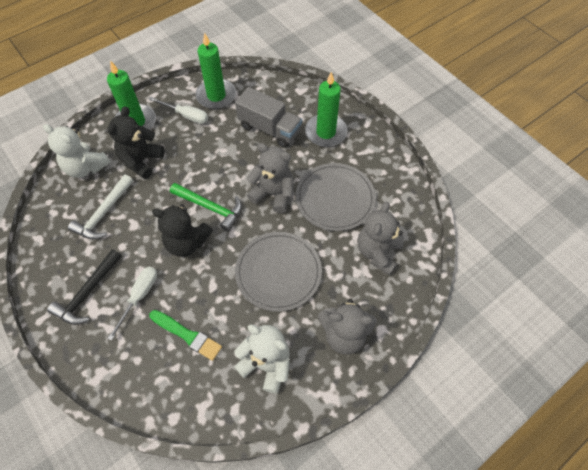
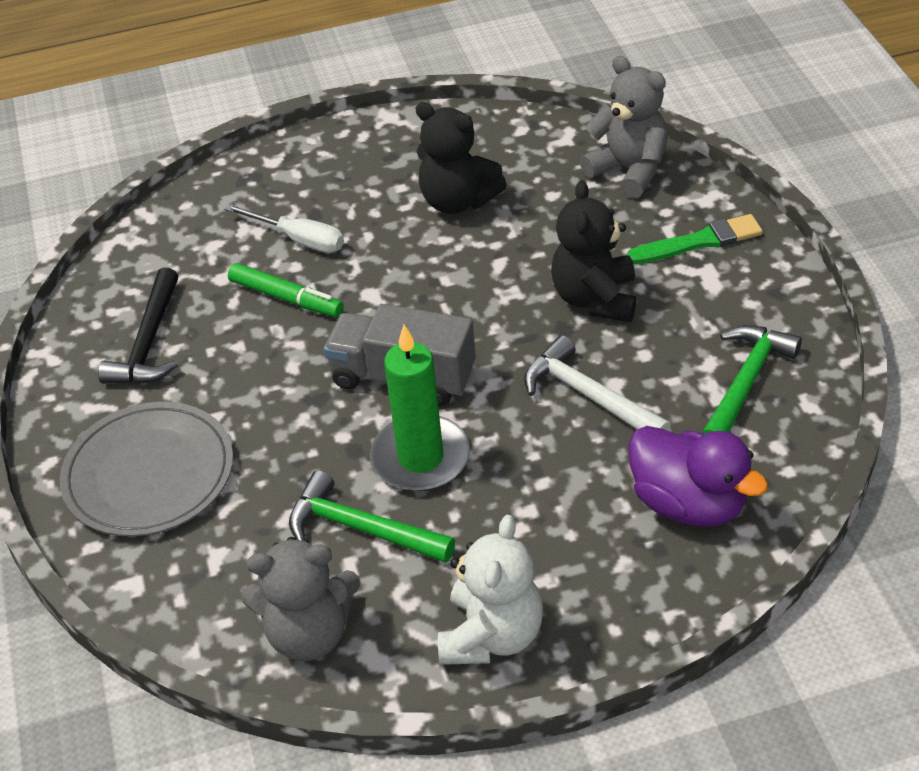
green candle: 3 -> 1
green hammer: 1 -> 2
green marker: 0 -> 1
grey plate: 2 -> 1
grey teddy bear: 3 -> 2
purple duck: 0 -> 1
white screwdriver: 2 -> 1
white teddy bear: 2 -> 1

